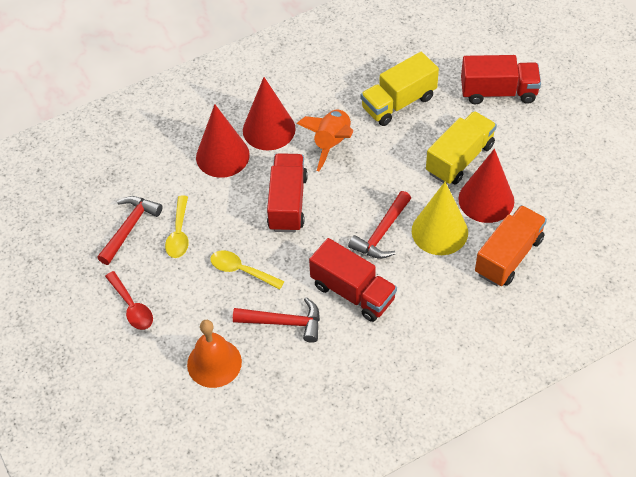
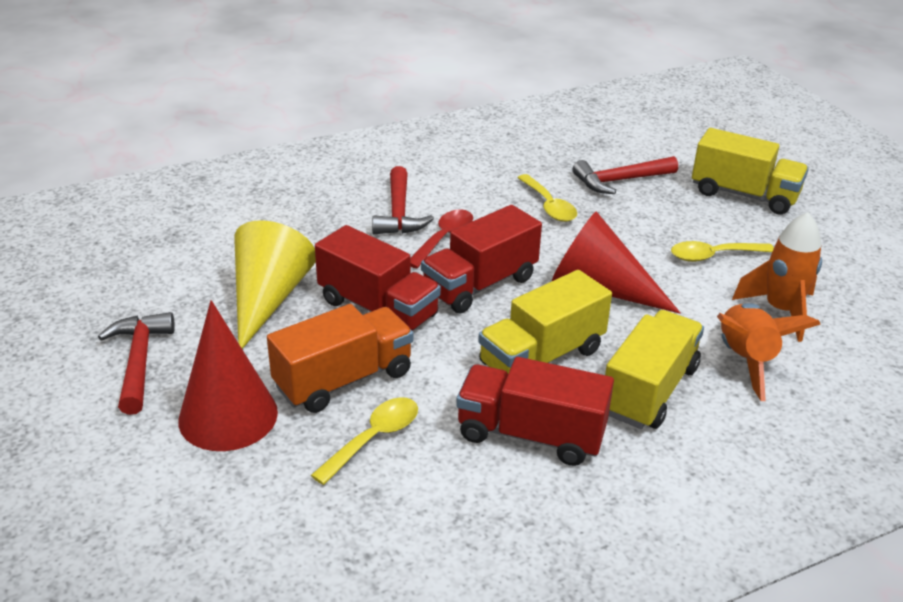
orange bell: 1 -> 0
orange rocket: 1 -> 2
red cone: 3 -> 2
yellow spoon: 2 -> 3
yellow truck: 2 -> 3

